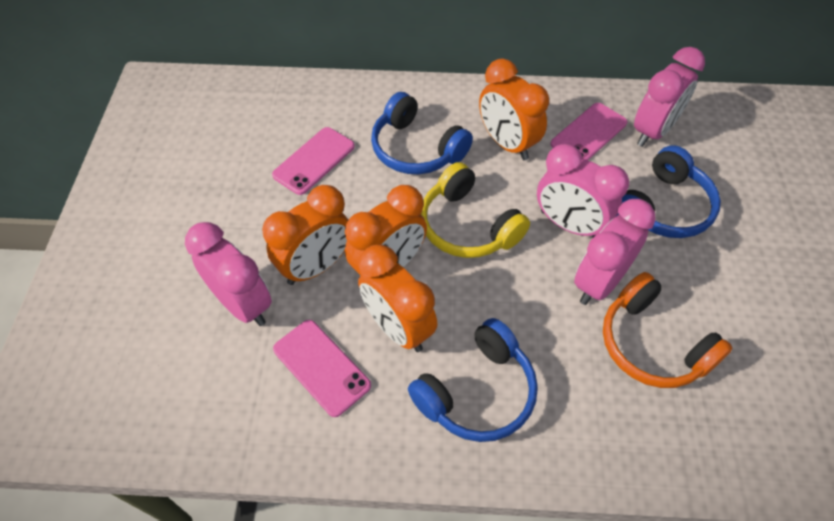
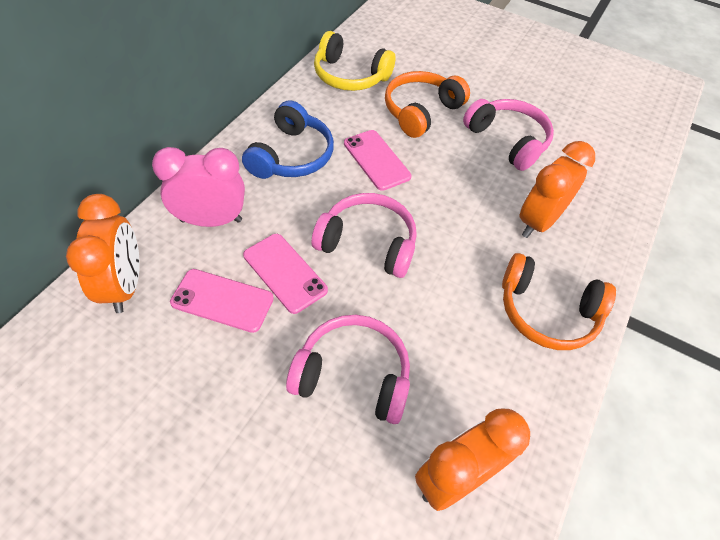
blue headphones: 3 -> 1
orange clock: 4 -> 3
orange headphones: 1 -> 2
pink clock: 4 -> 1
pink headphones: 0 -> 3

